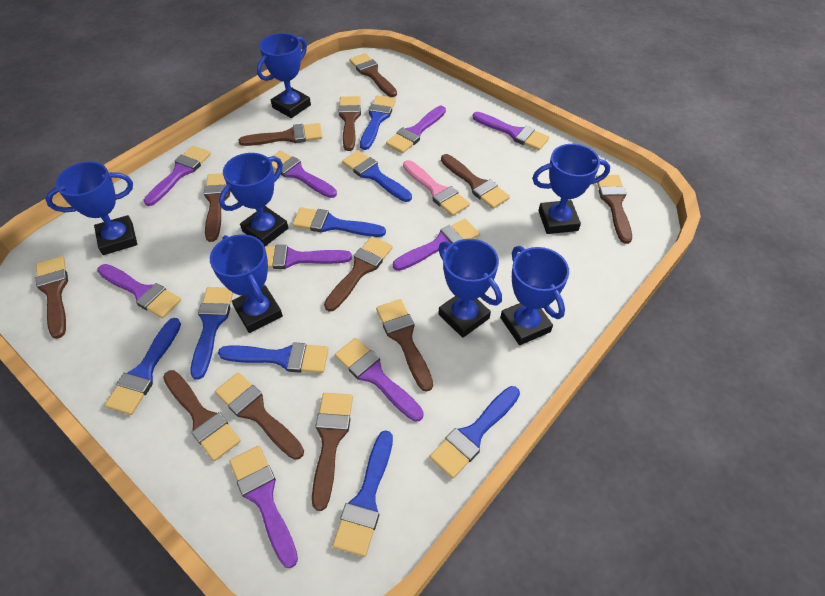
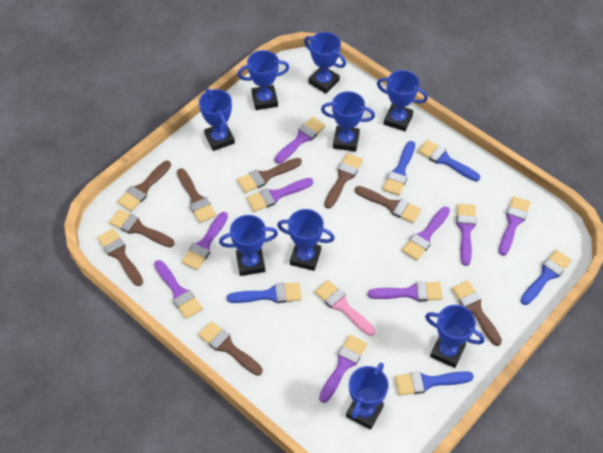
blue brush: 8 -> 5
blue trophy: 7 -> 9
brown brush: 12 -> 9

